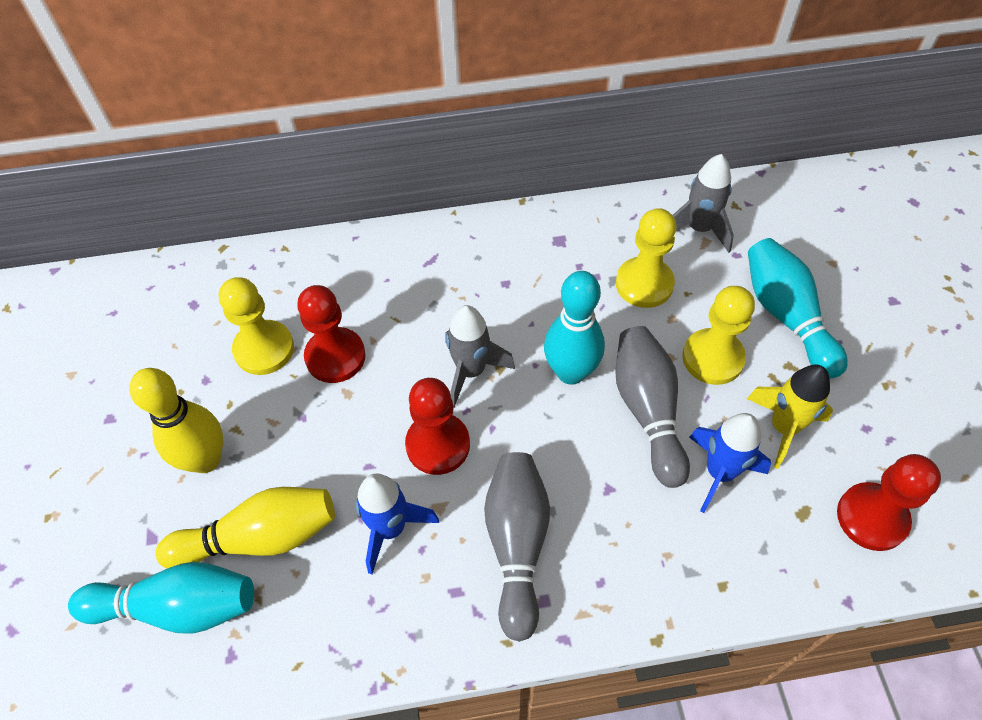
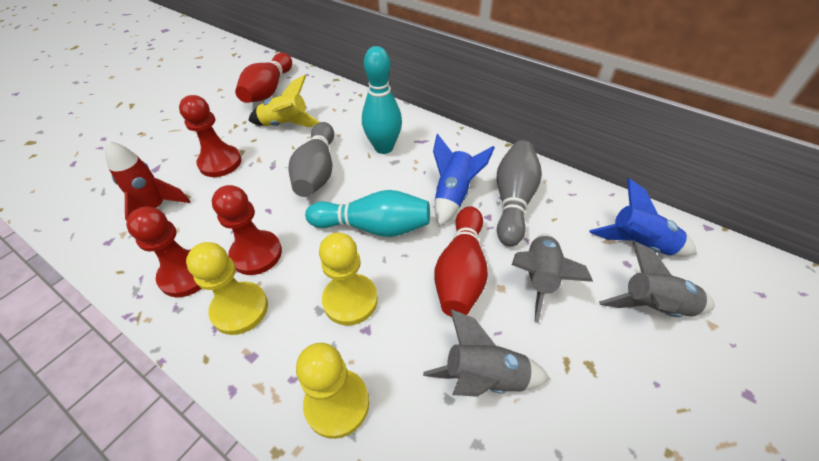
grey rocket: 2 -> 3
red bowling pin: 0 -> 2
red rocket: 0 -> 1
turquoise bowling pin: 3 -> 2
yellow bowling pin: 2 -> 0

